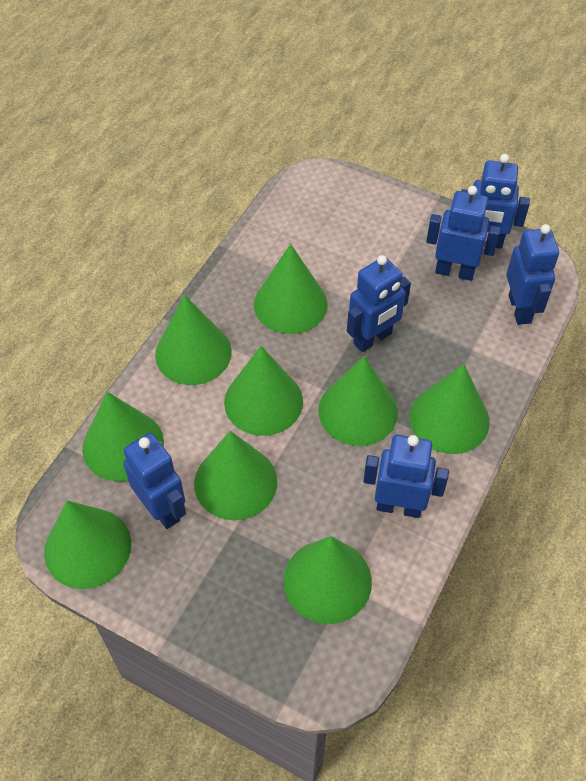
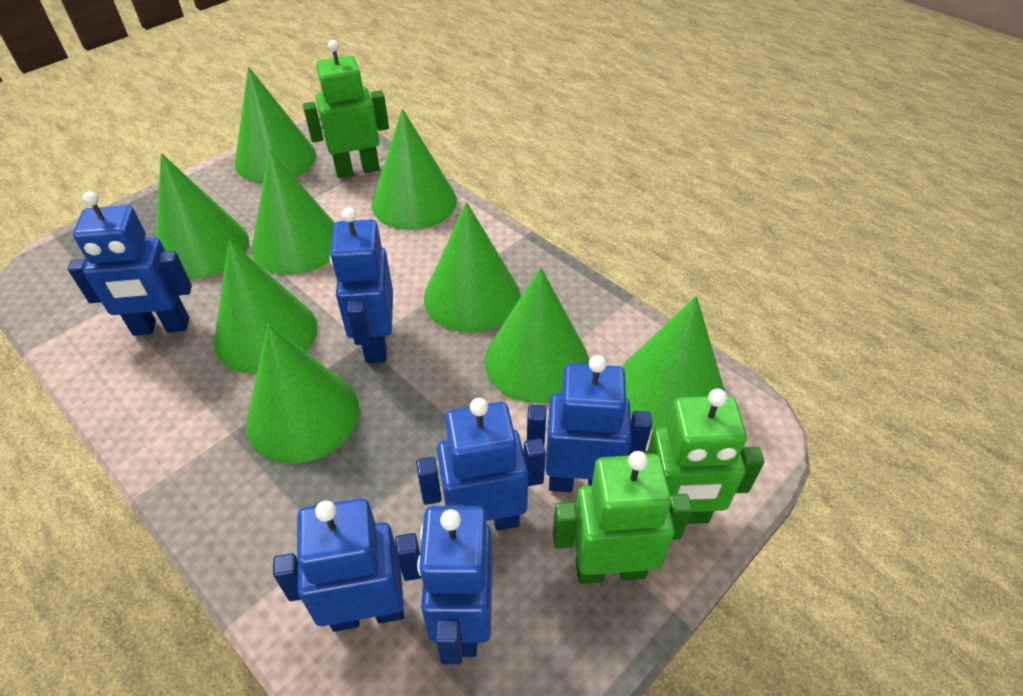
green robot: 0 -> 3

